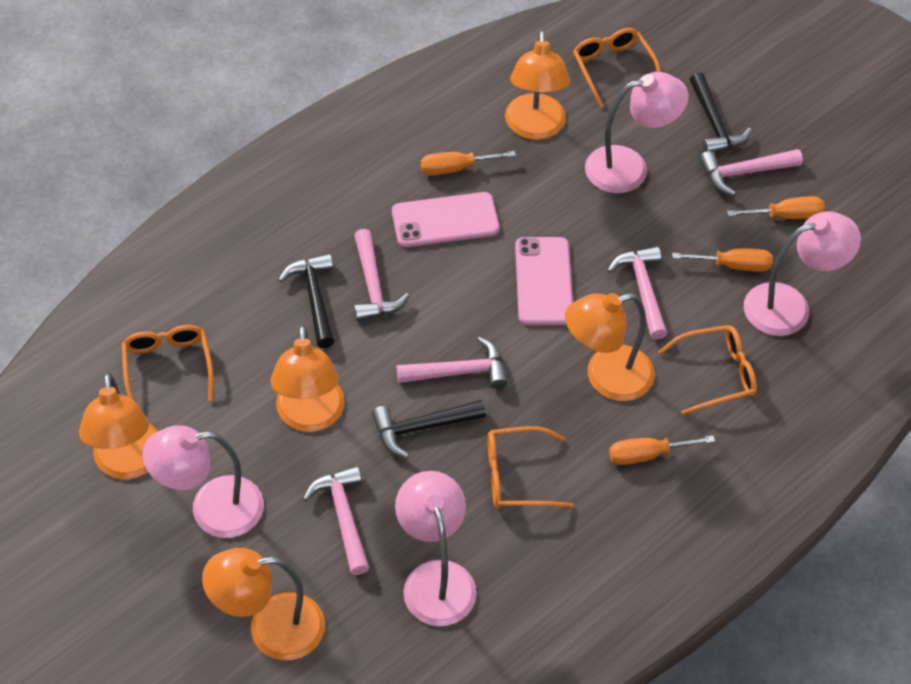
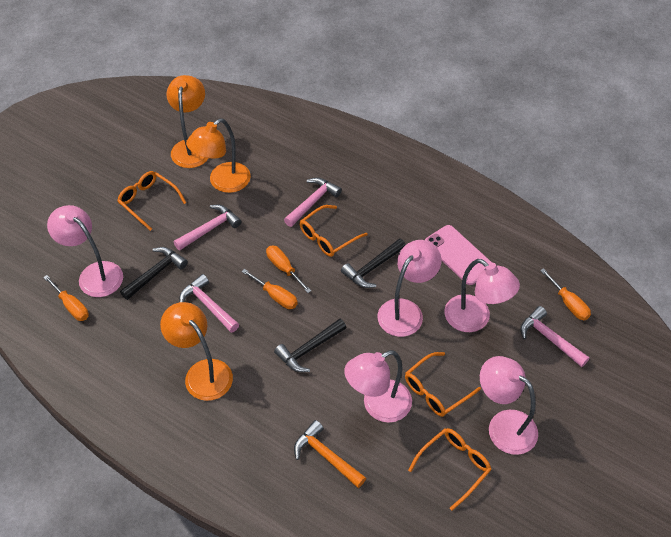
orange hammer: 0 -> 1
orange lamp: 5 -> 3
pink hammer: 5 -> 4
pink lamp: 4 -> 5
pink phone: 2 -> 1

